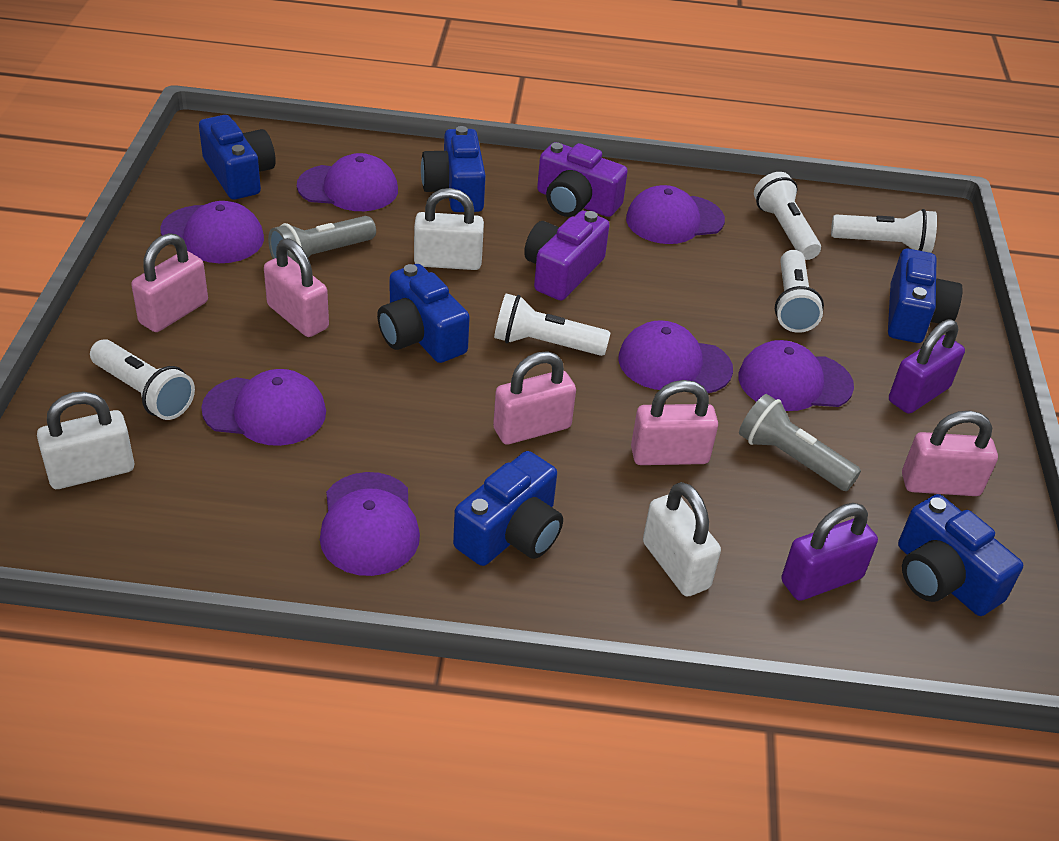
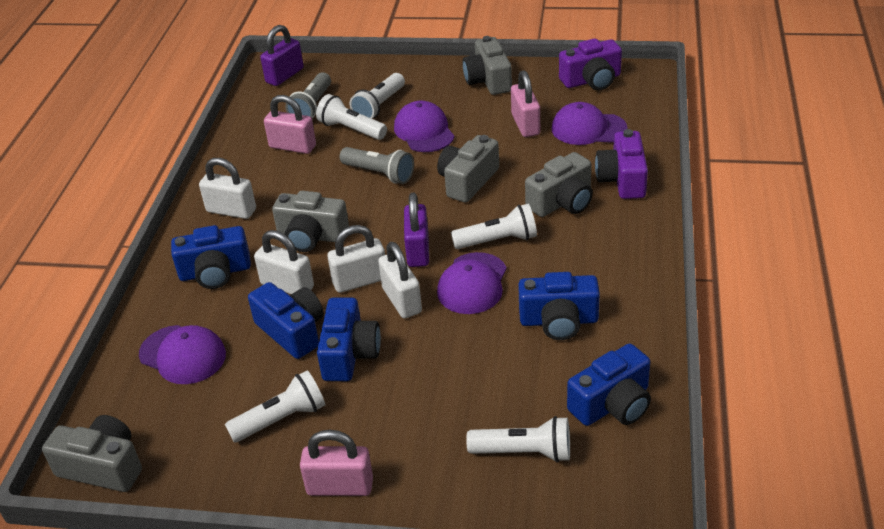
blue camera: 6 -> 5
grey camera: 0 -> 5
pink padlock: 5 -> 3
purple cap: 7 -> 4
white padlock: 3 -> 4

